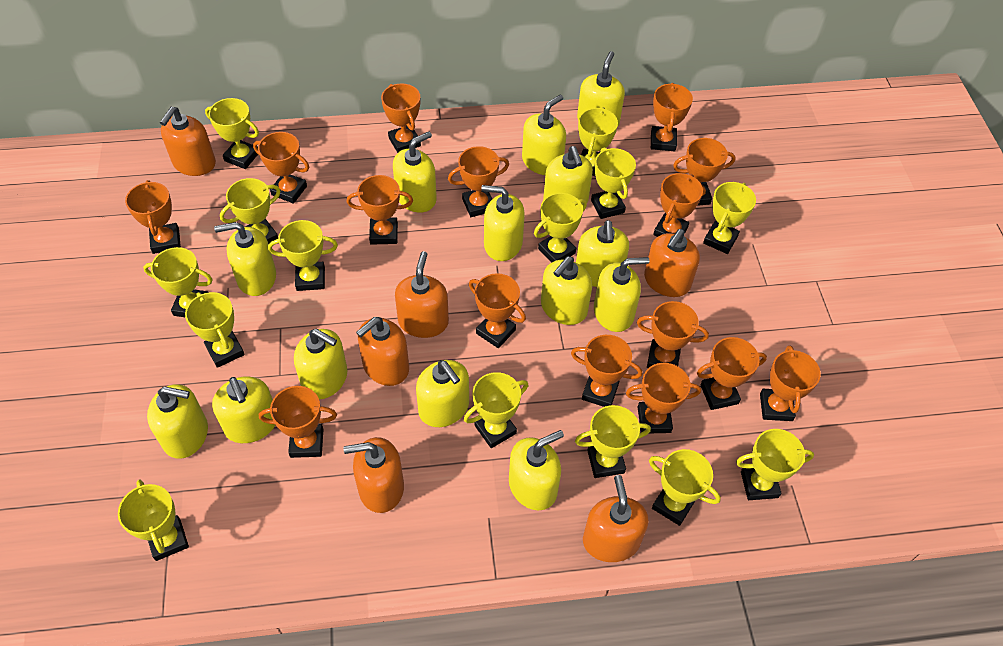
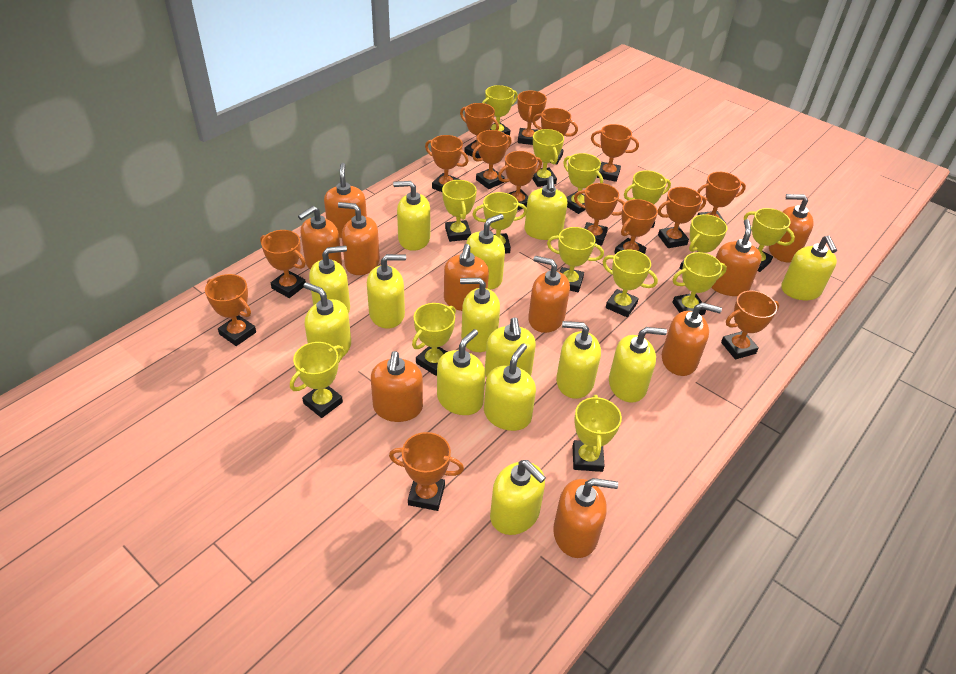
orange soap dispenser: 6 -> 10

